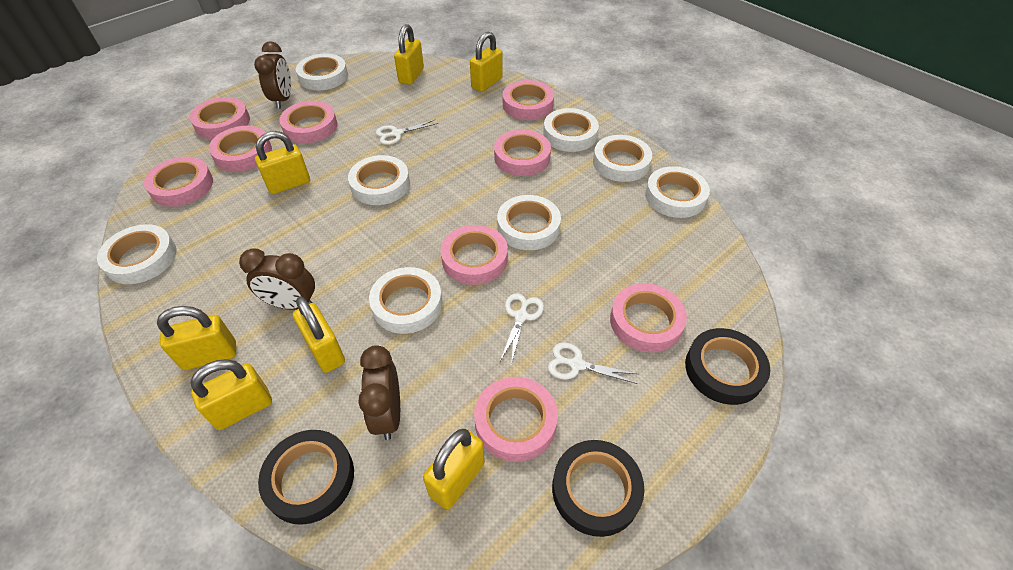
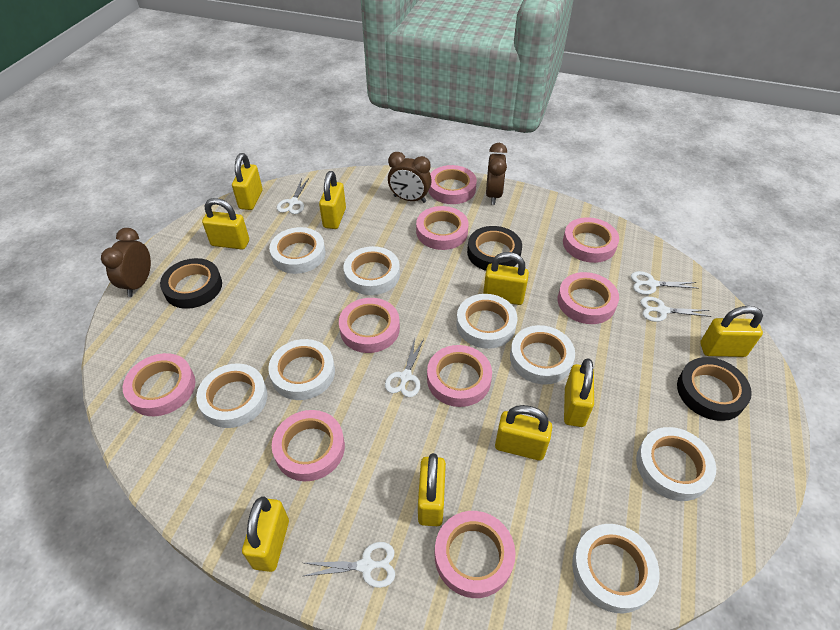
white scissors: 3 -> 5
yellow padlock: 7 -> 9

